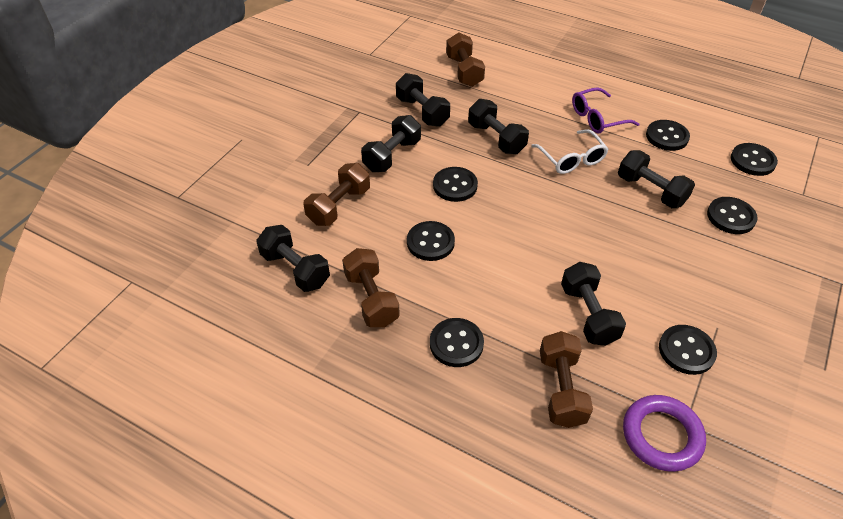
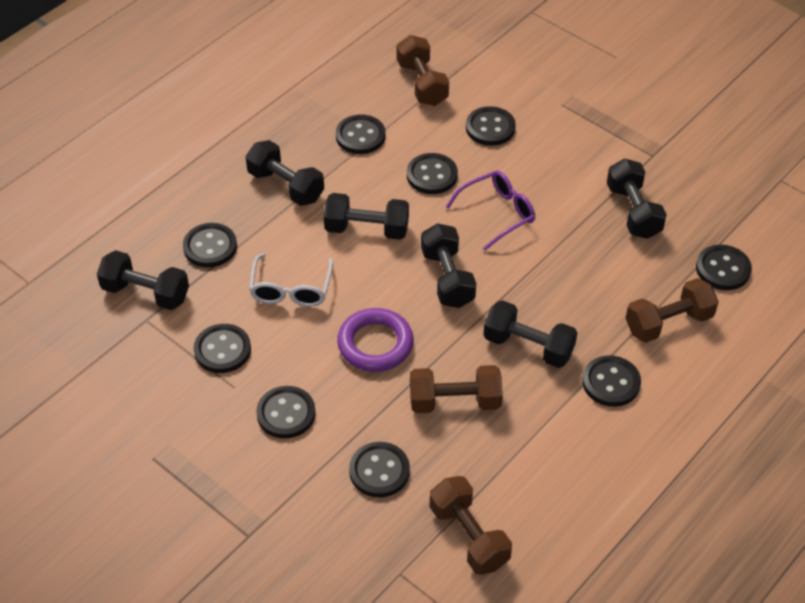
black button: 7 -> 9

